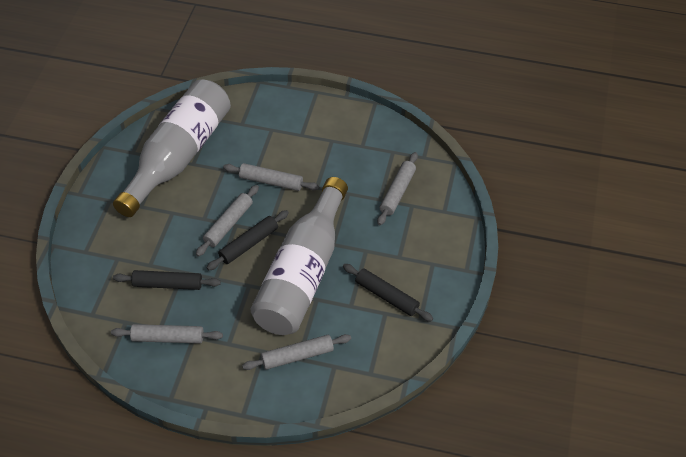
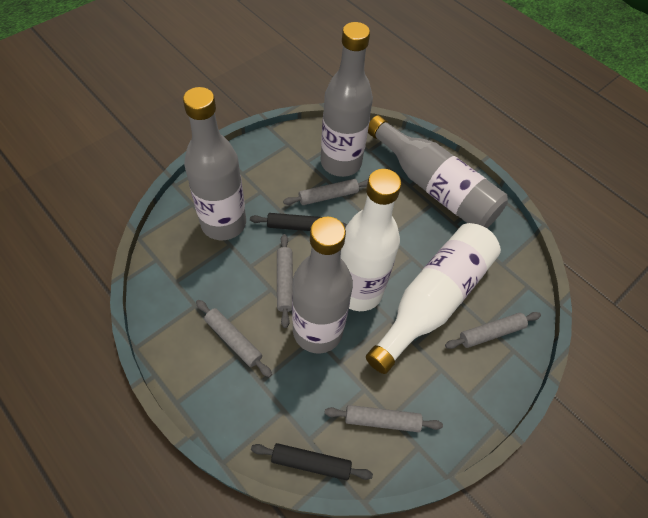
black rolling pin: 3 -> 2
grey bottle: 2 -> 4
white bottle: 0 -> 2

